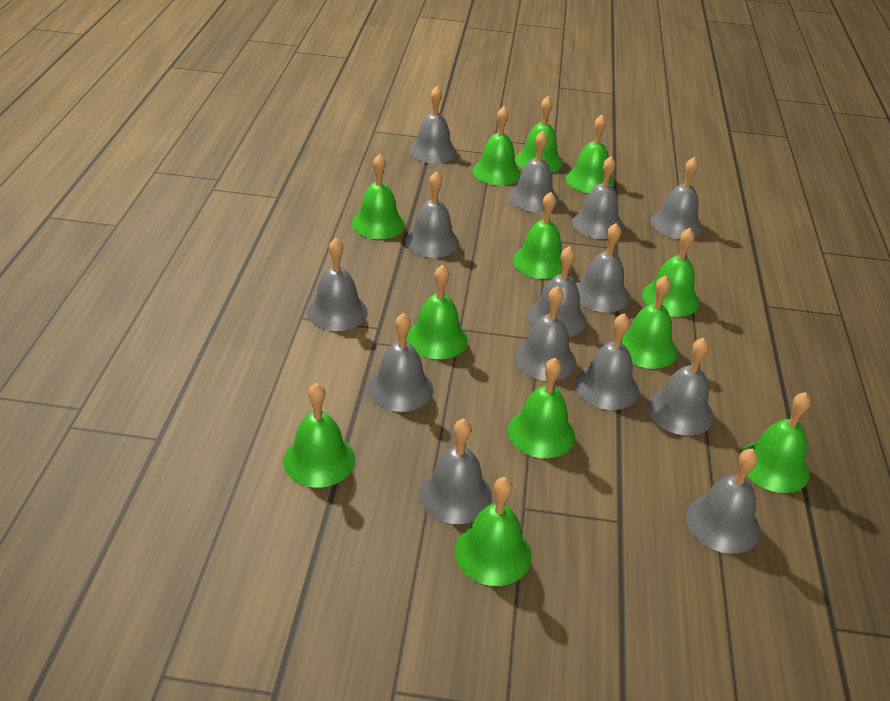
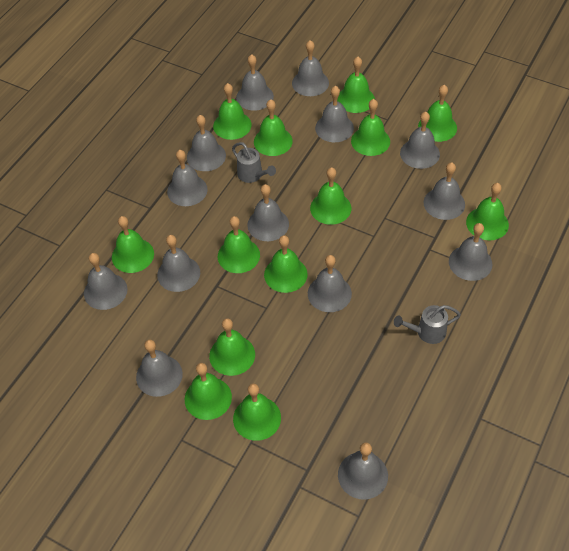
green bell: 12 -> 13
grey watering can: 0 -> 2

